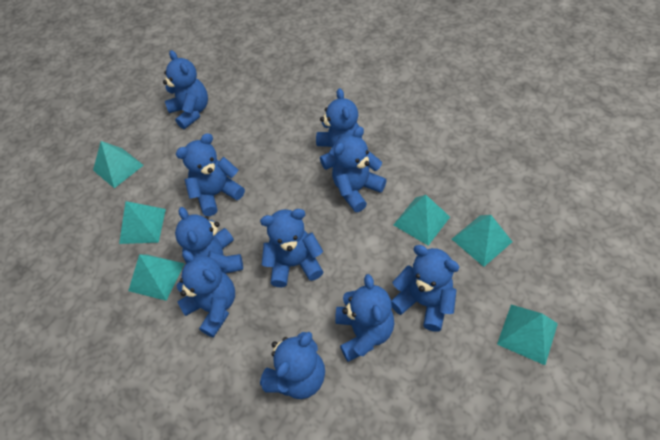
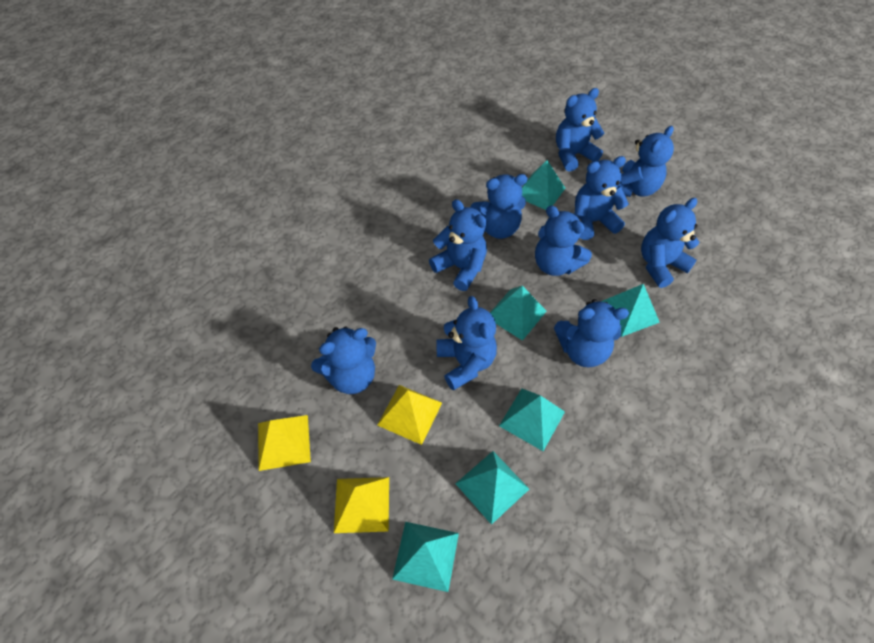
yellow pyramid: 0 -> 3

